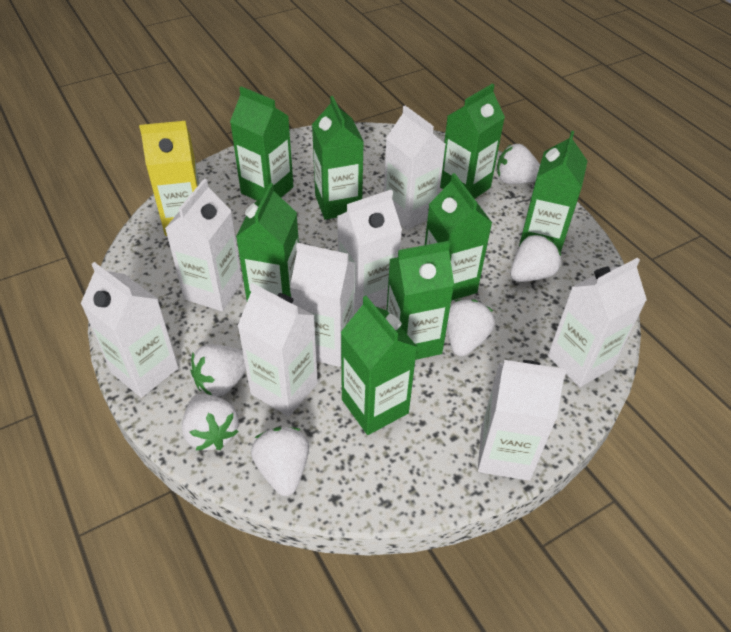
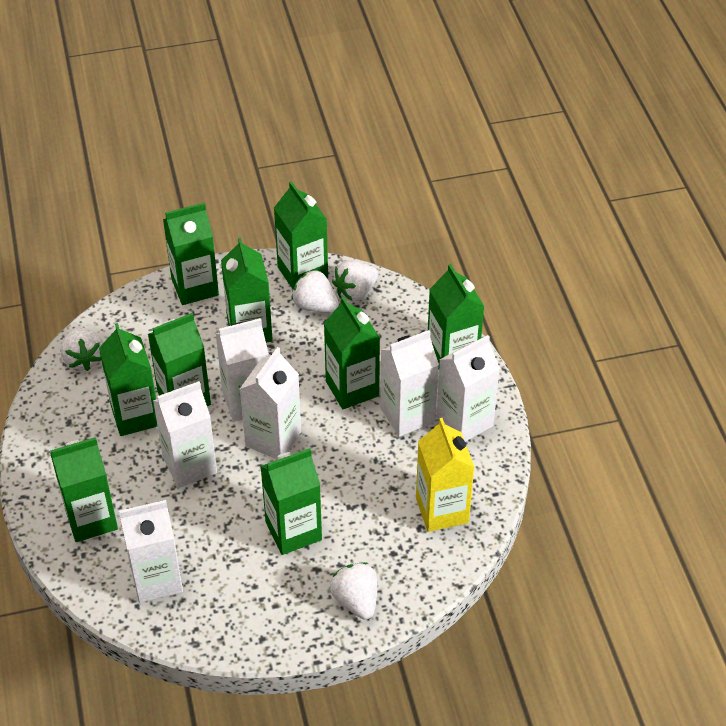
green carton: 8 -> 9
white carton: 8 -> 6
white strawberry: 6 -> 4

